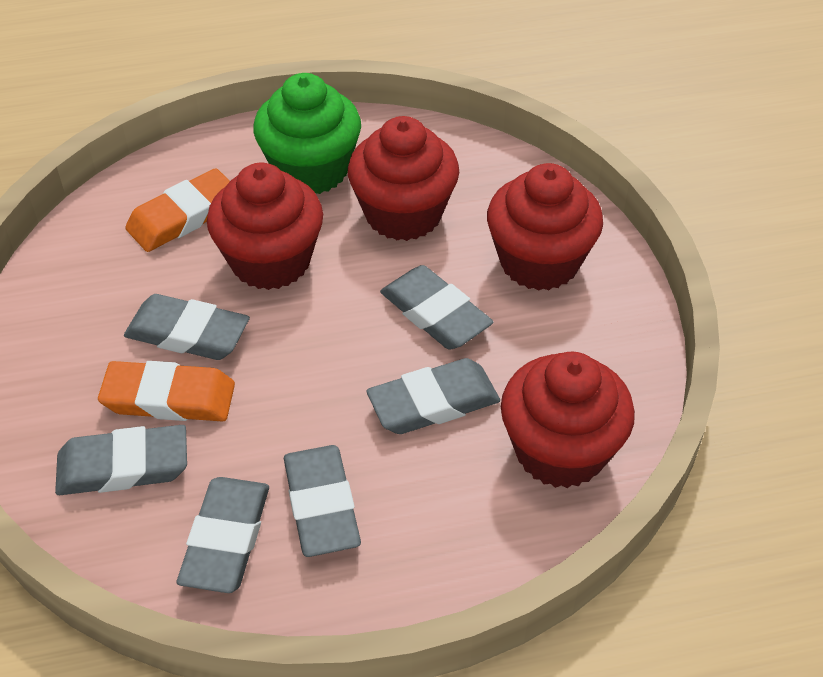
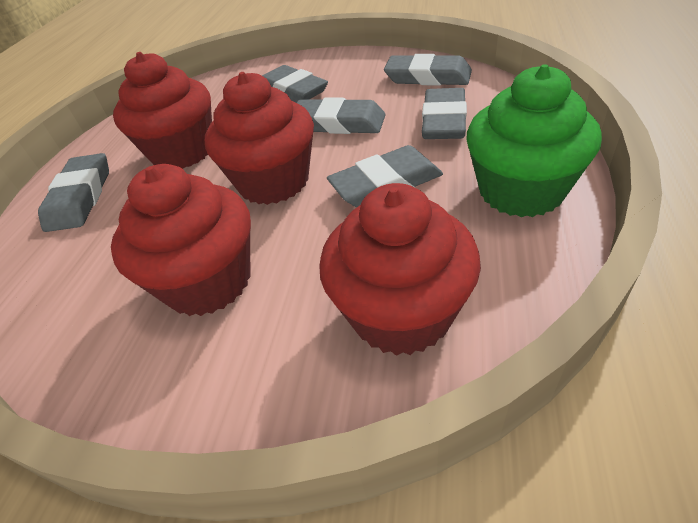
orange eraser: 2 -> 0

